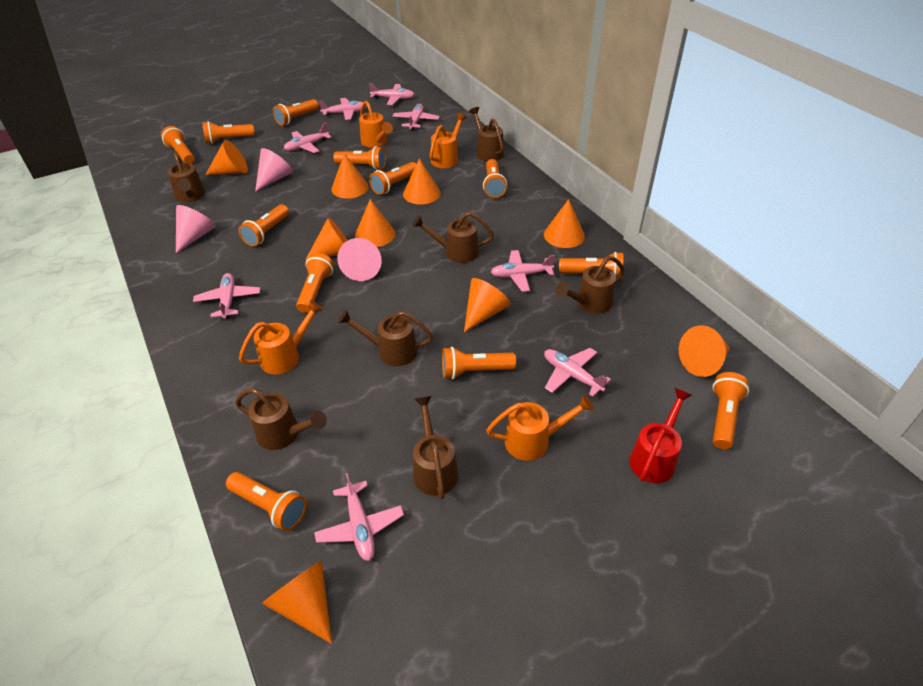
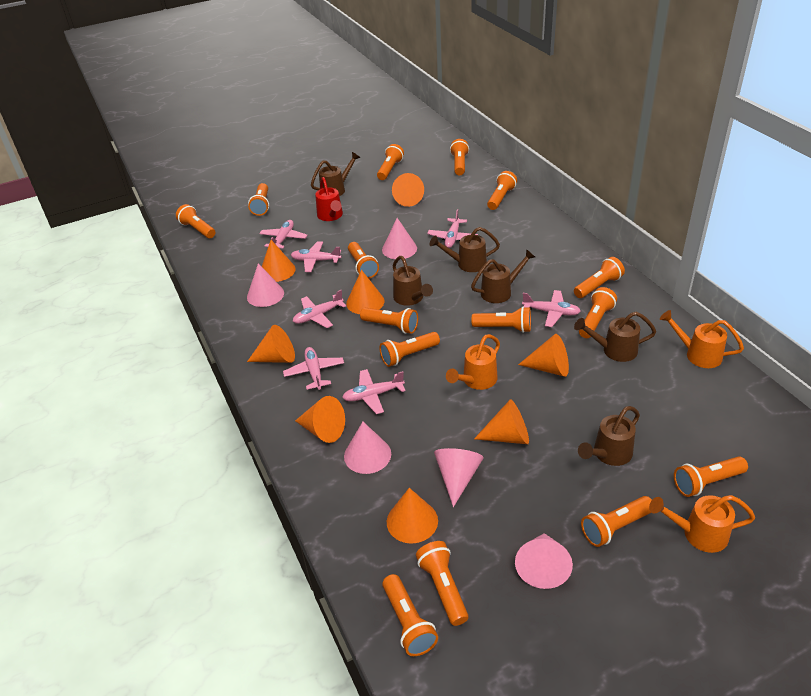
brown watering can: 7 -> 6
orange cone: 9 -> 8
orange flashlight: 12 -> 15
orange watering can: 4 -> 3
pink cone: 3 -> 5
pink plane: 8 -> 7

